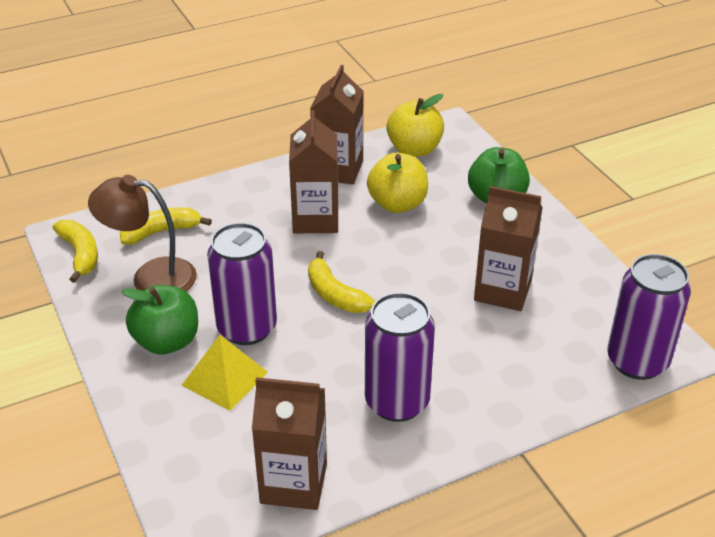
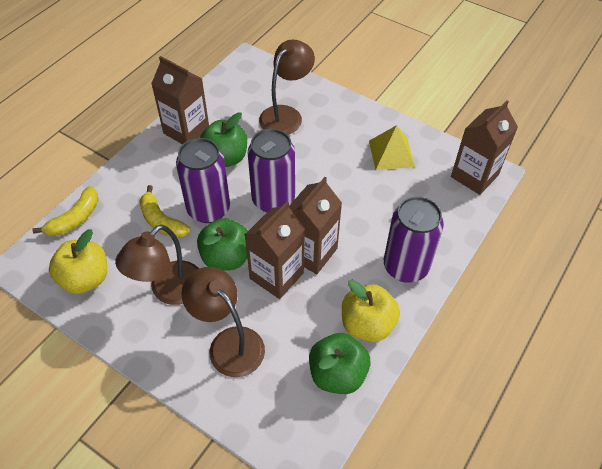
brown lamp: 1 -> 3
green apple: 2 -> 3
yellow banana: 3 -> 2

